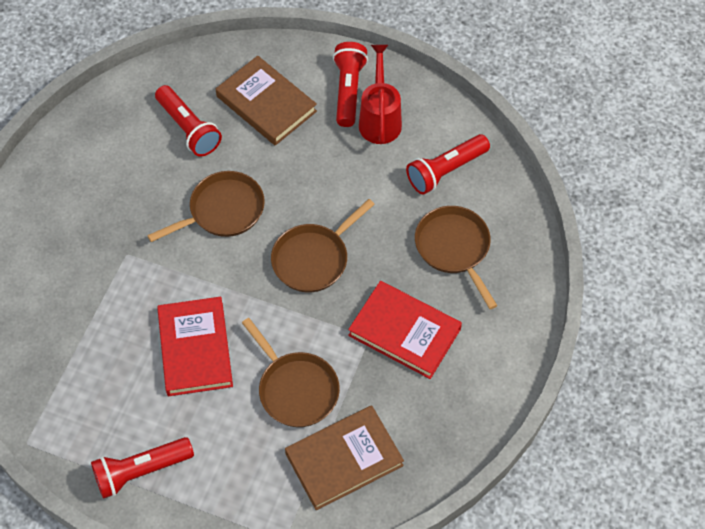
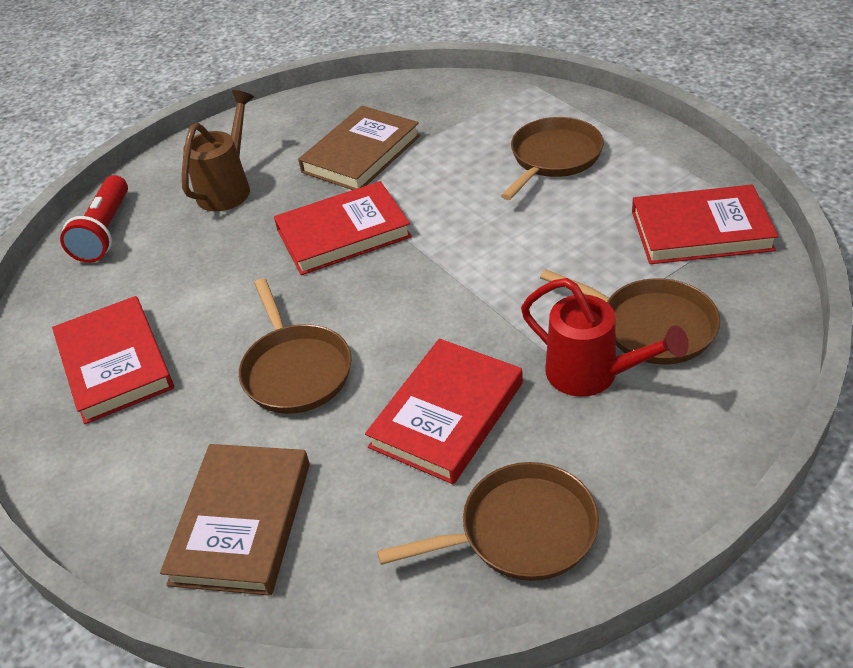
brown watering can: 0 -> 1
red book: 2 -> 4
red flashlight: 4 -> 1

